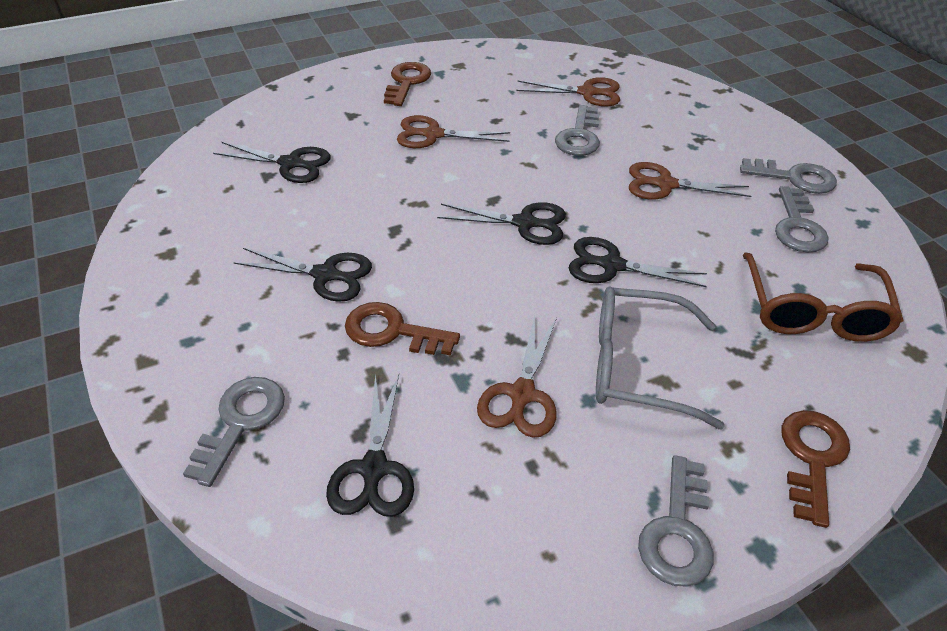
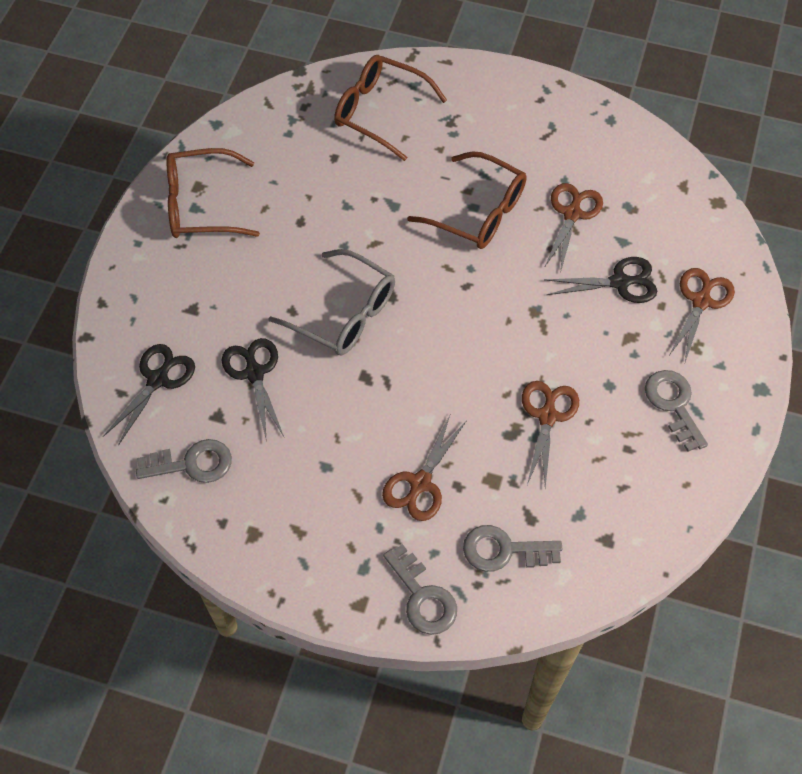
black scissors: 5 -> 3
brown glasses: 1 -> 3
brown key: 3 -> 0
grey key: 5 -> 4

